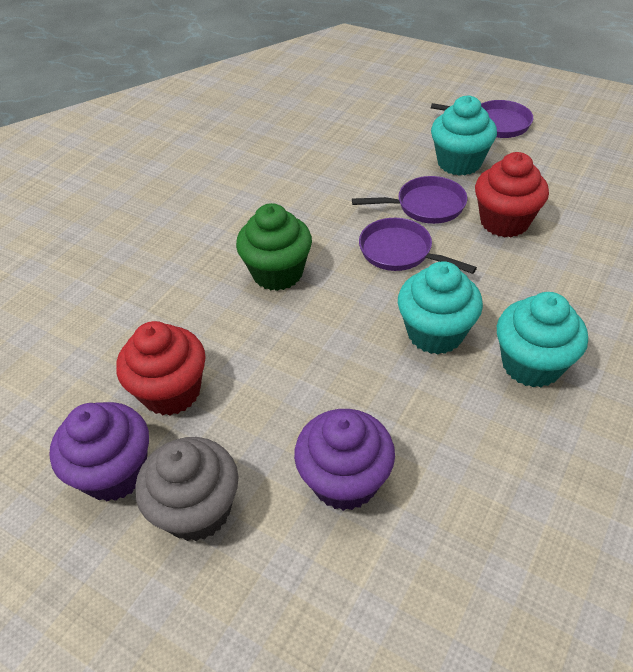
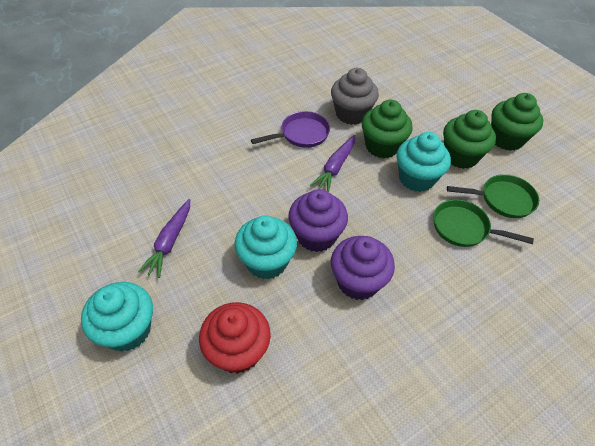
green cupcake: 1 -> 3
green pan: 0 -> 2
purple carrot: 0 -> 2
purple pan: 3 -> 1
red cupcake: 2 -> 1

